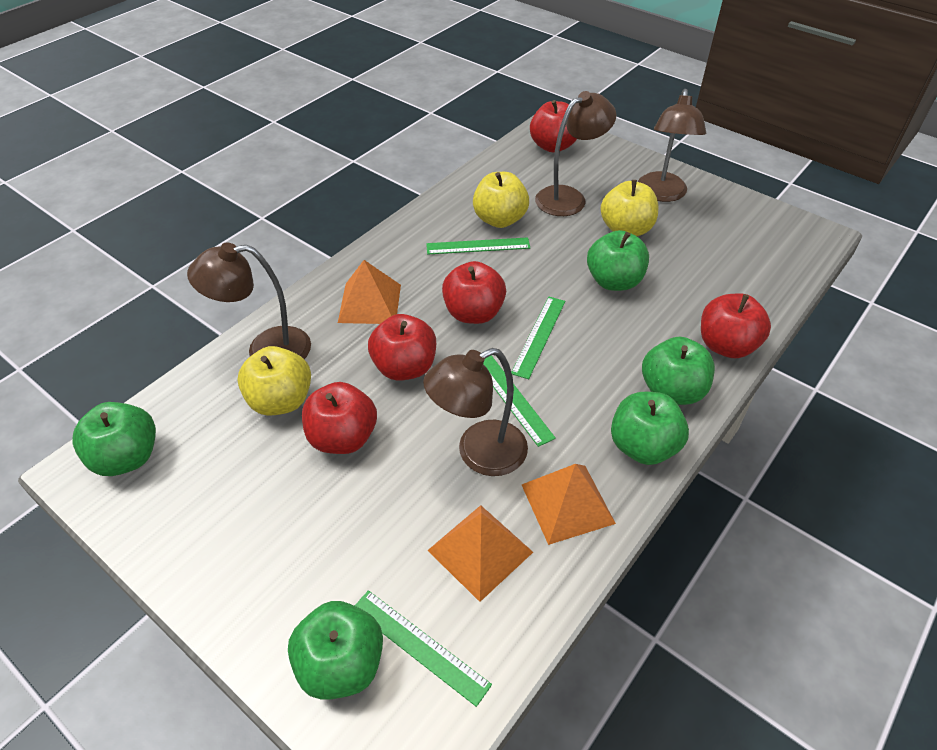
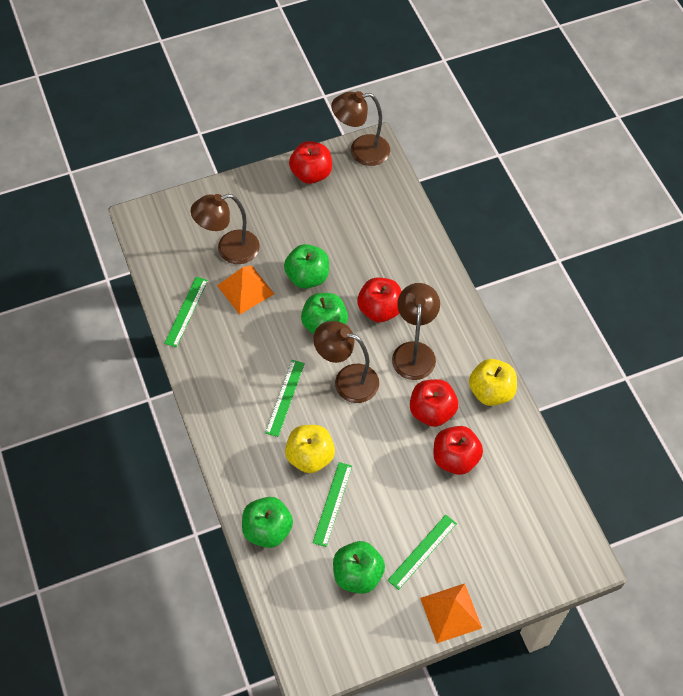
green apple: 5 -> 4
orange pyramid: 3 -> 2
red apple: 5 -> 4
yellow apple: 3 -> 2

